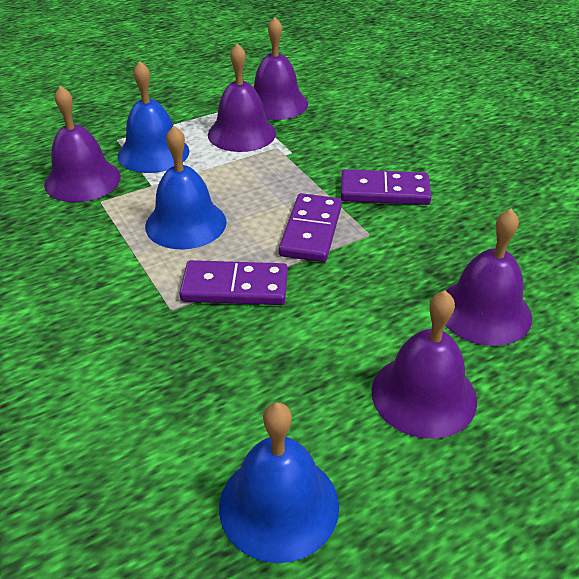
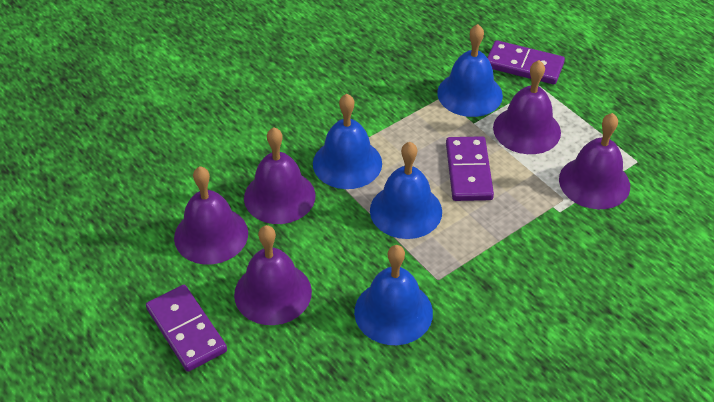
blue bell: 3 -> 4

